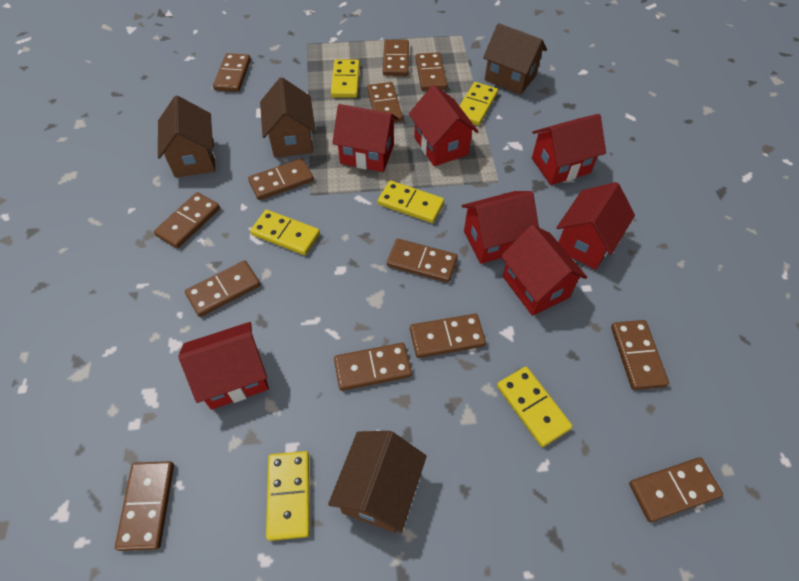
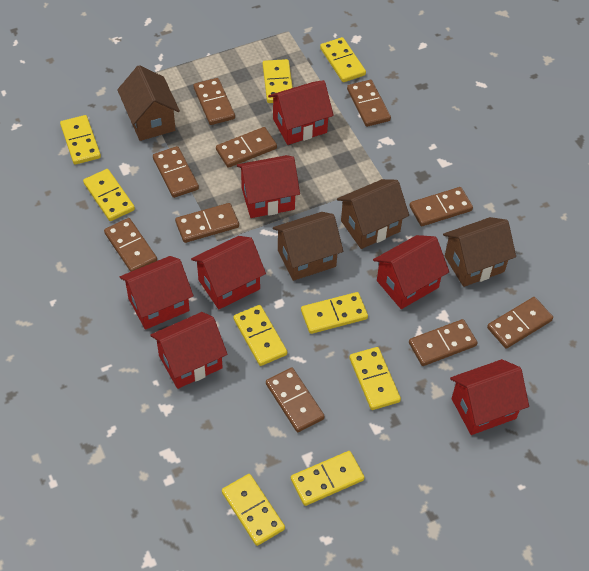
brown domino: 13 -> 10
yellow domino: 6 -> 9

